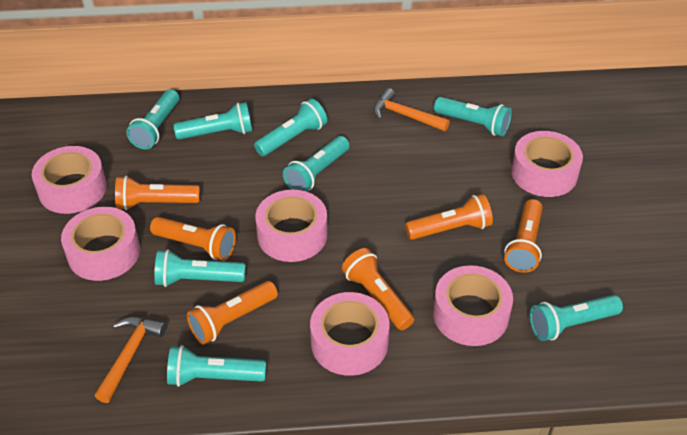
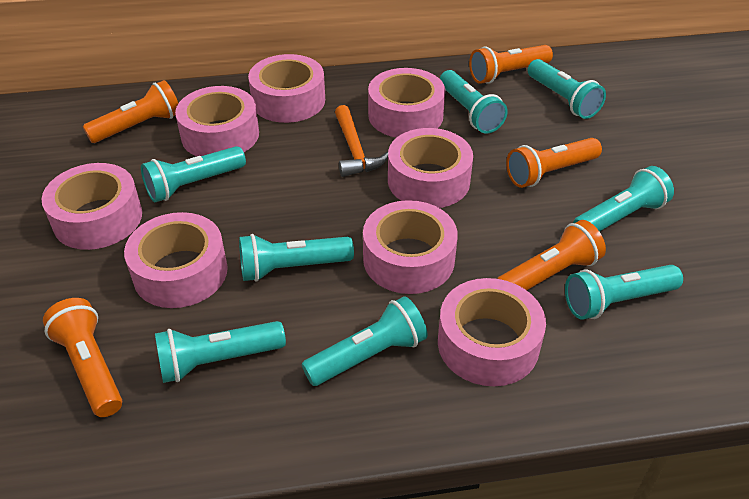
orange flashlight: 6 -> 5
orange hammer: 2 -> 1
pink tape: 6 -> 8

